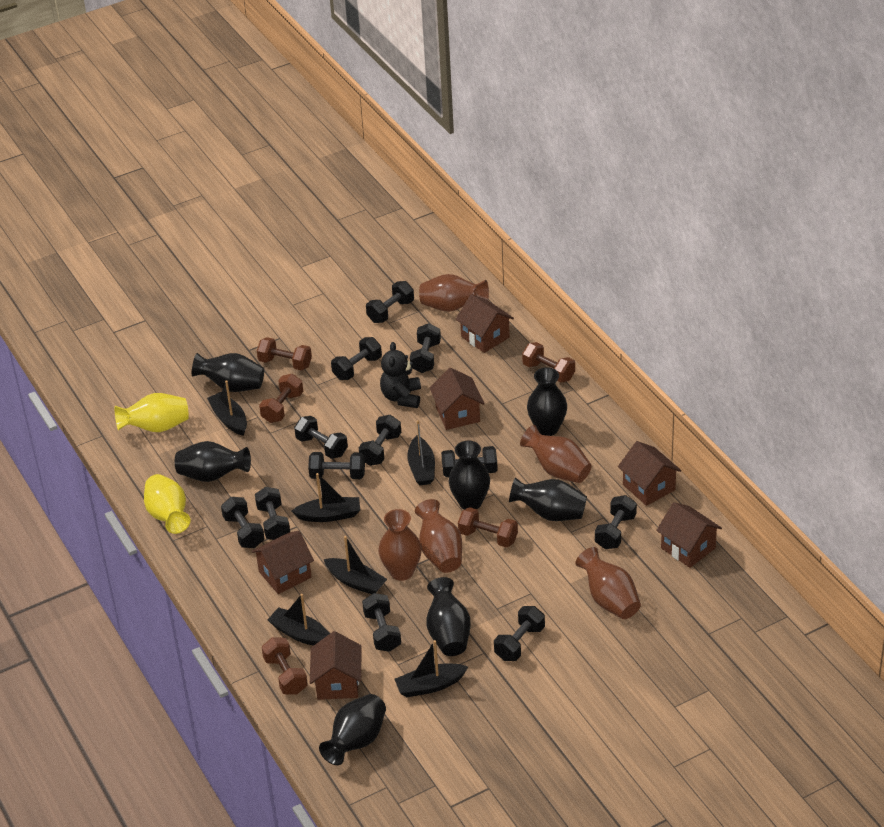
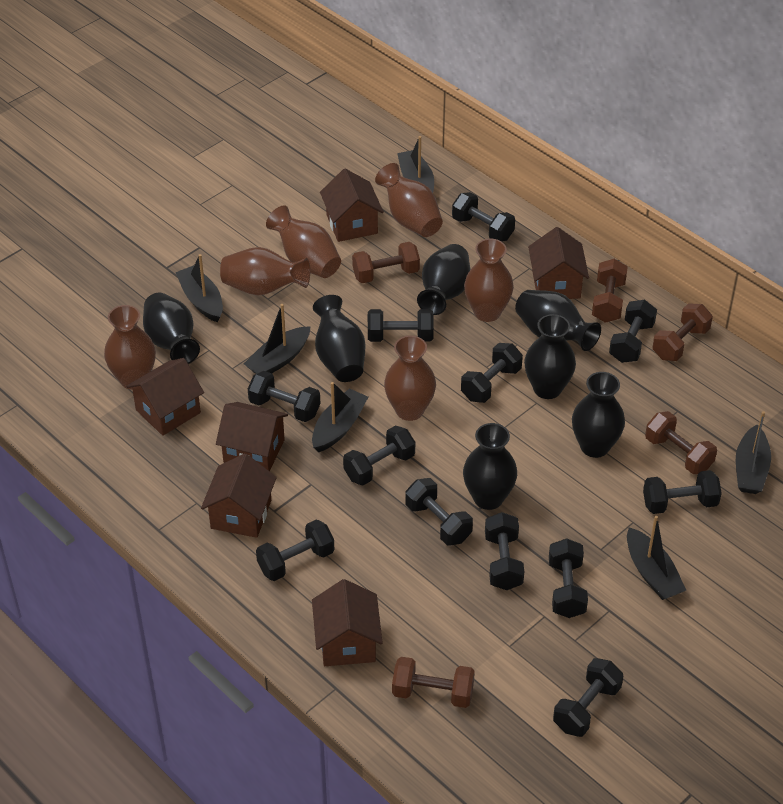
black teddy bear: 1 -> 0
brown vase: 5 -> 6
yellow vase: 2 -> 0

